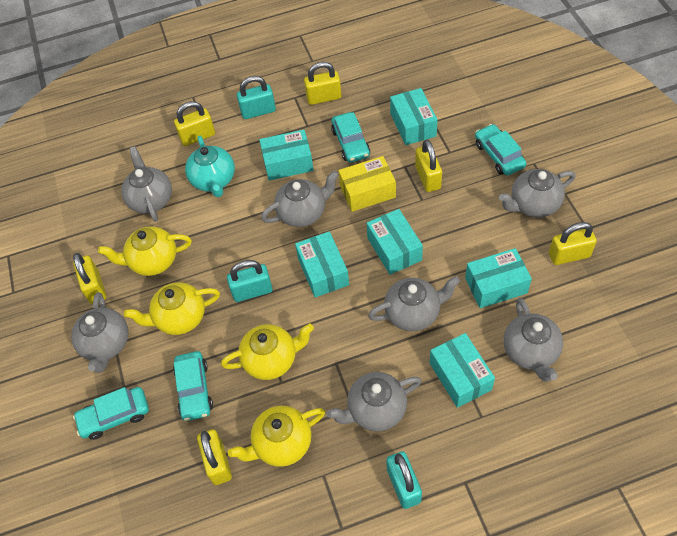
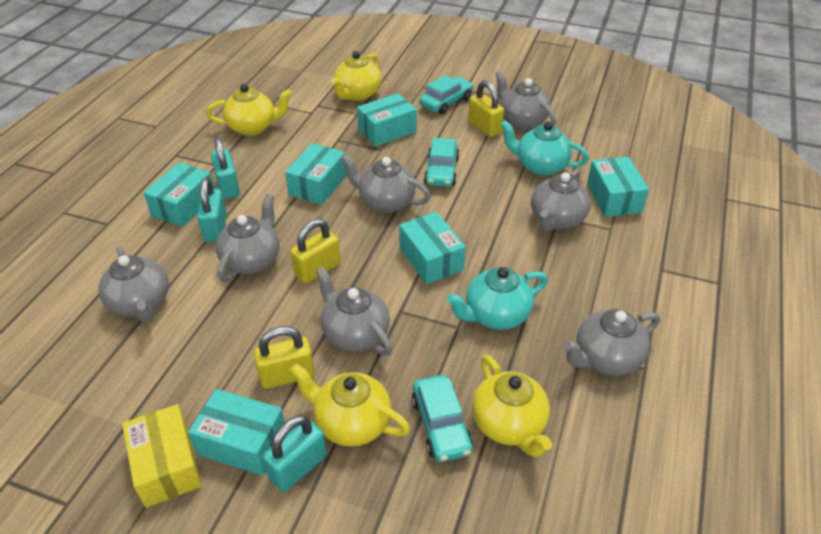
turquoise car: 4 -> 3
turquoise teapot: 1 -> 2
yellow padlock: 6 -> 3

